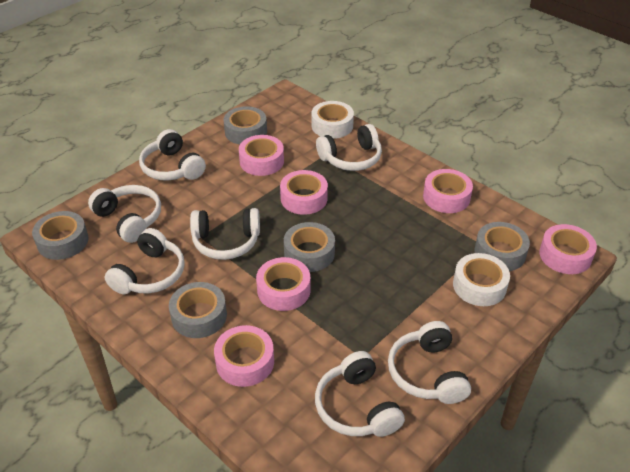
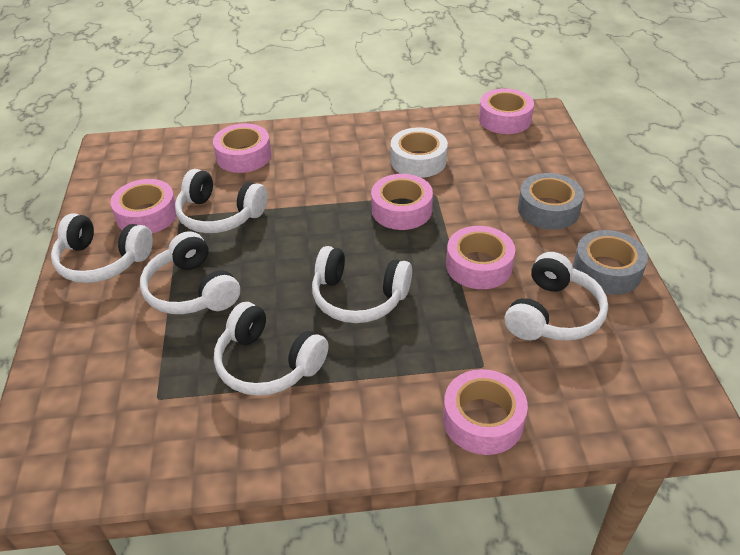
grey tape: 5 -> 2
white headphones: 7 -> 6
white tape: 2 -> 1

